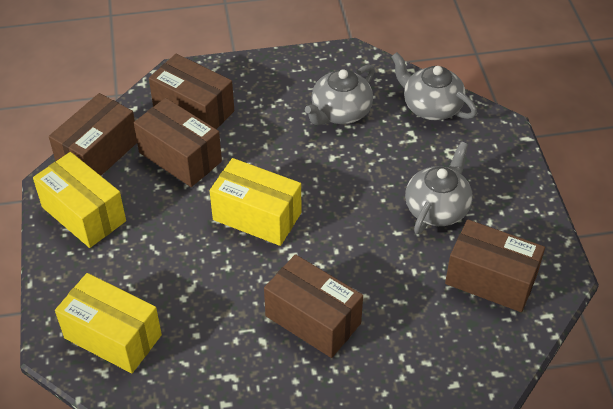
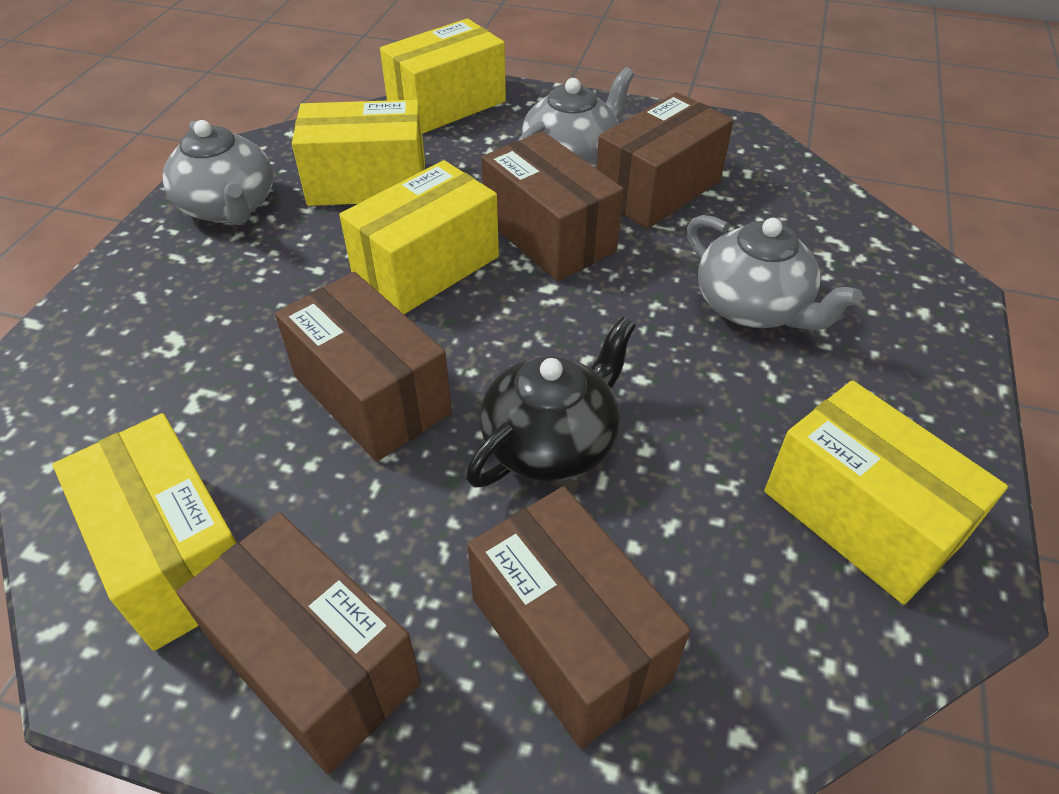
black teapot: 0 -> 1
yellow box: 3 -> 5

